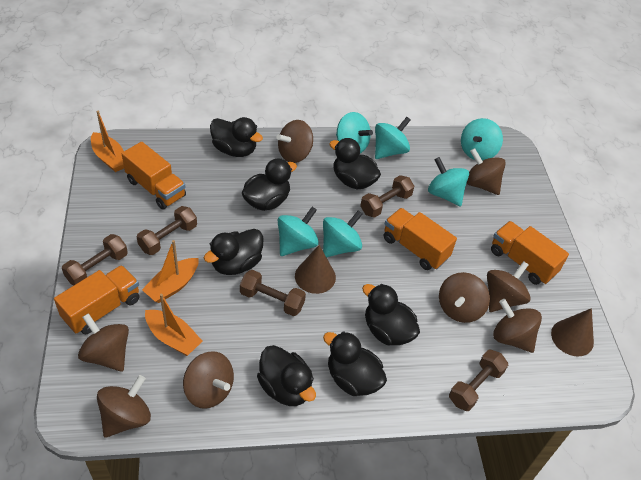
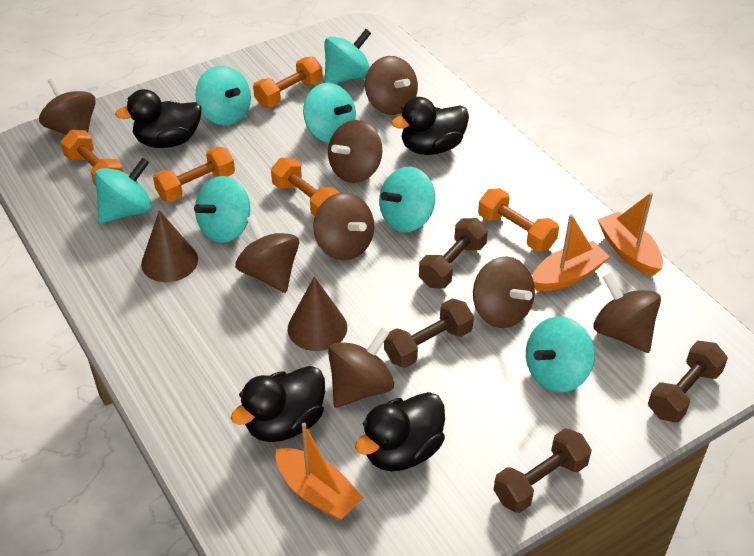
black duck: 7 -> 4
brown dumbbell: 5 -> 4
orange dumbbell: 0 -> 5
orange truck: 4 -> 0
turquoise spinning top: 6 -> 7

